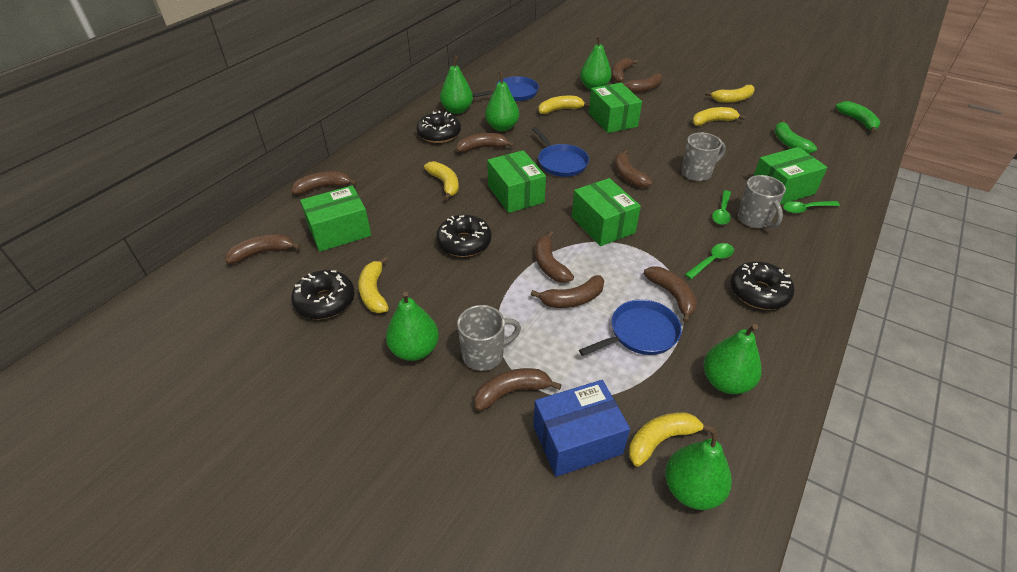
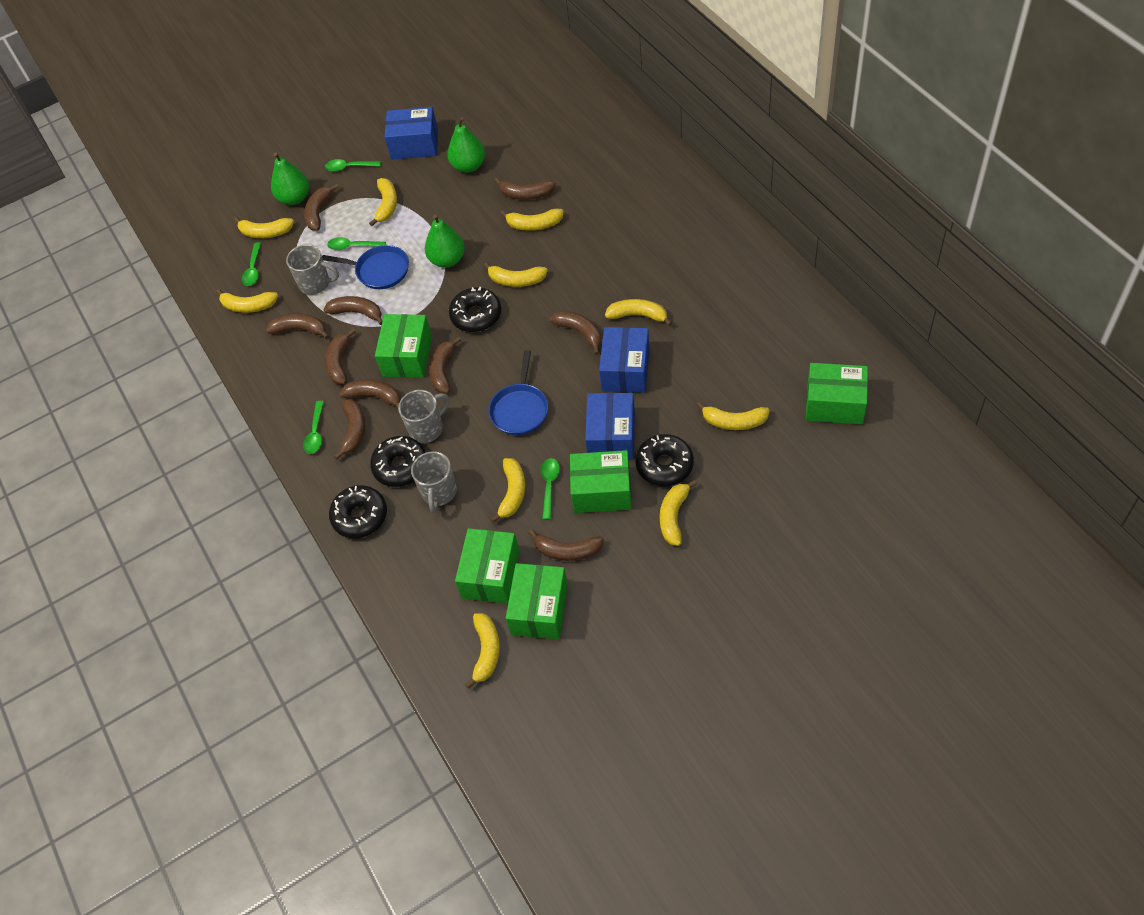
blue box: 1 -> 3
blue pan: 3 -> 2
green banana: 2 -> 0
green pear: 6 -> 3
green spoon: 3 -> 5
yellow banana: 6 -> 10

